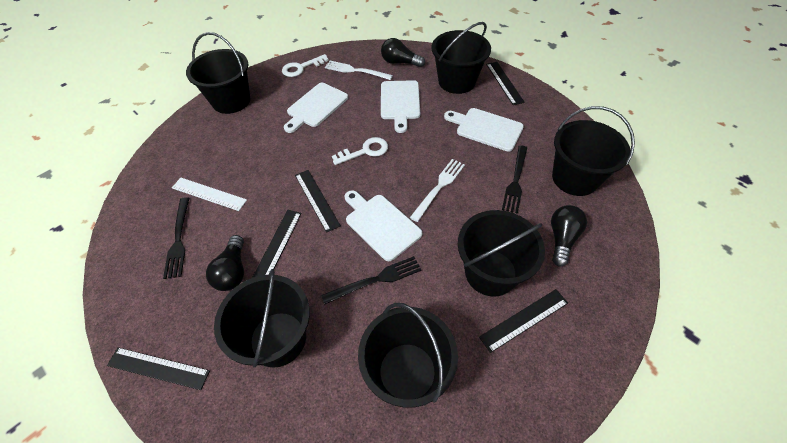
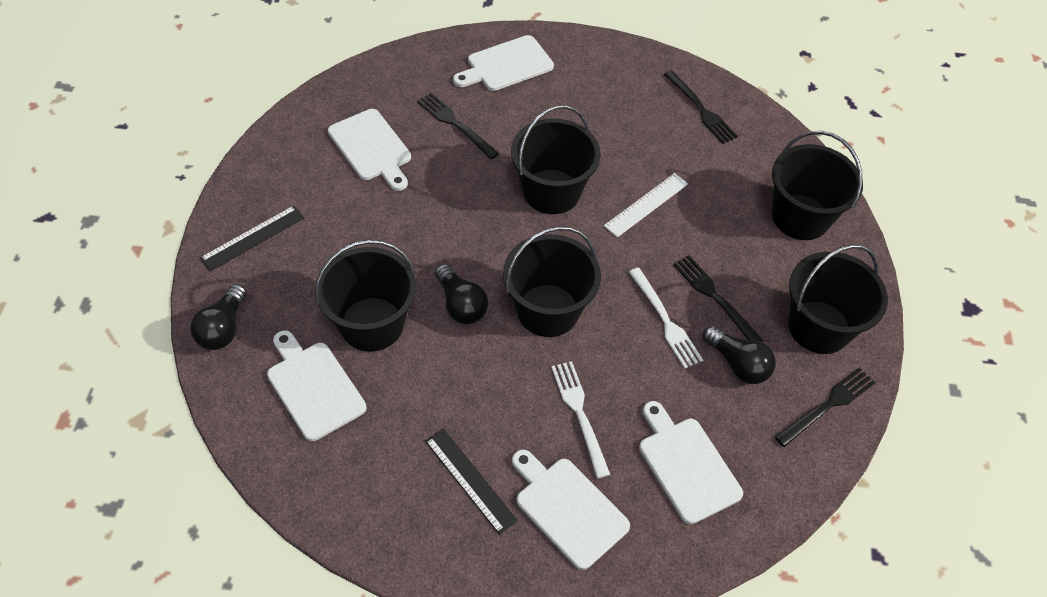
black bucket: 6 -> 5
black fork: 3 -> 4
black ruler: 5 -> 2
white cutting board: 4 -> 5
white key: 2 -> 0

